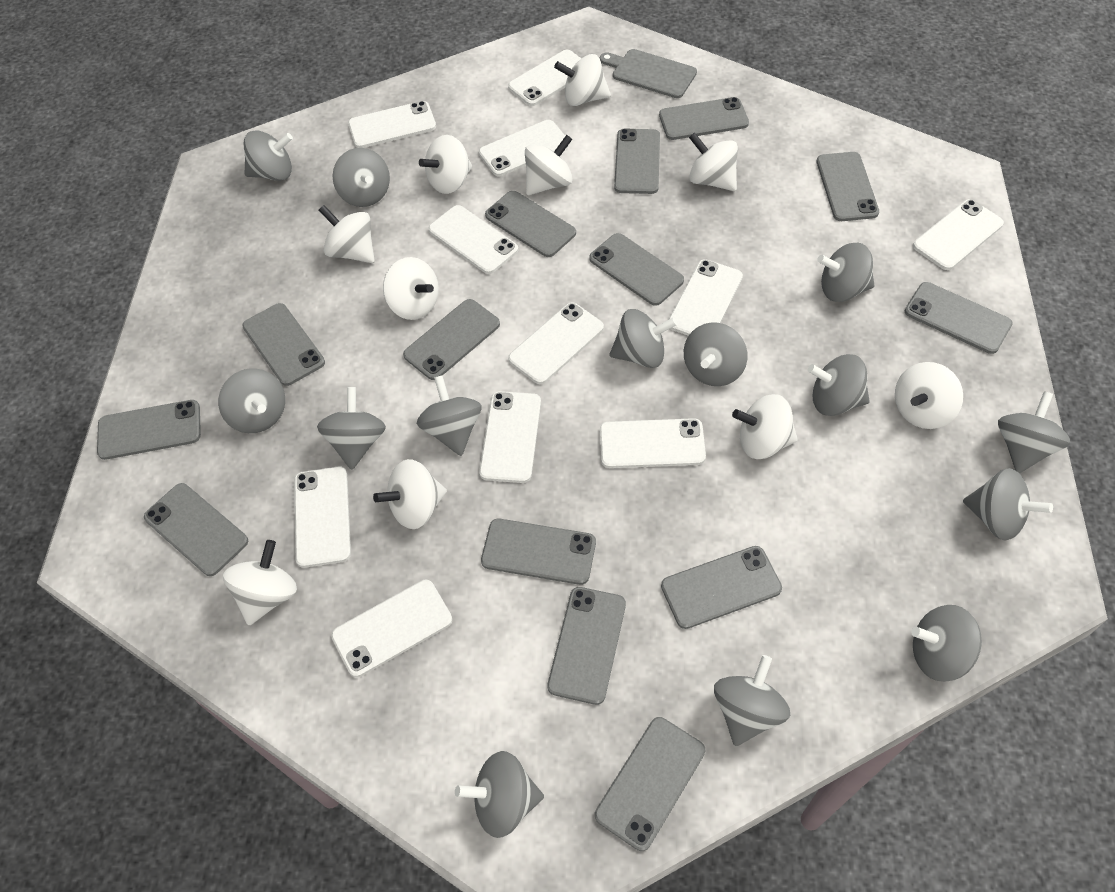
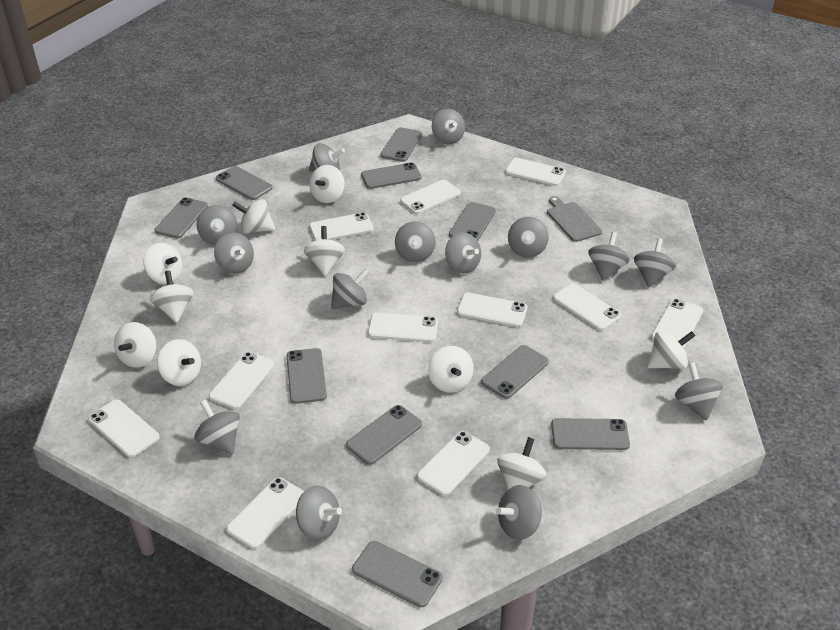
grey phone: 14 -> 10

